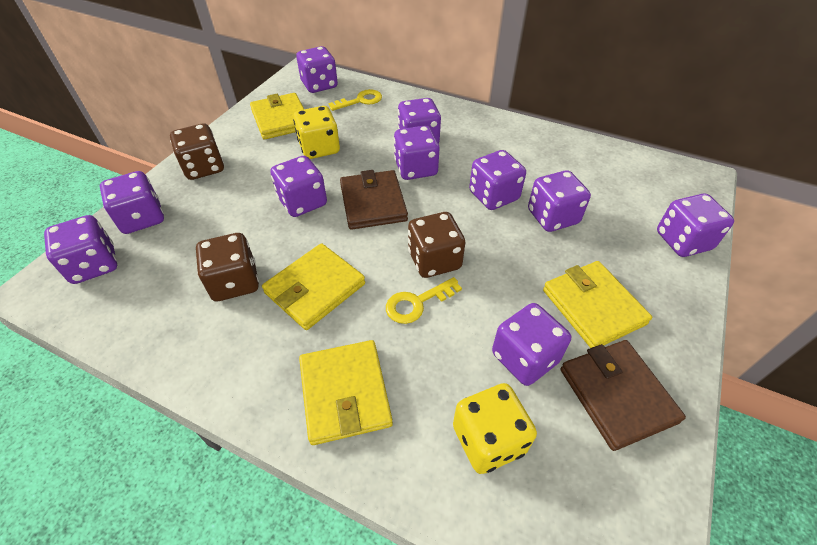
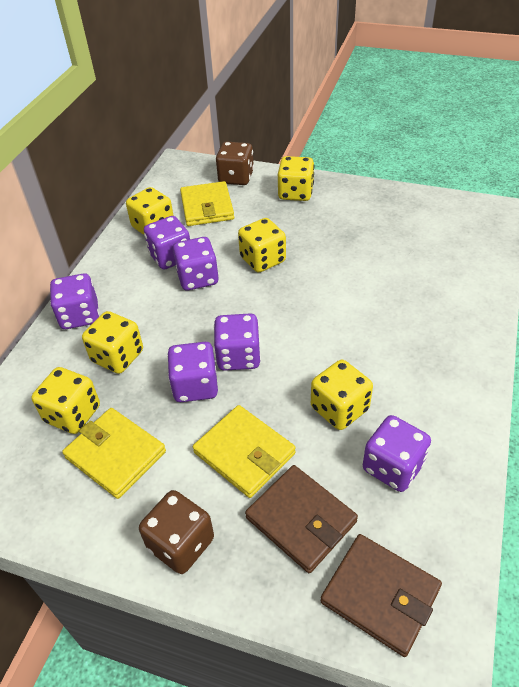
brown dice: 3 -> 2
purple dice: 10 -> 6
yellow dice: 2 -> 6
yellow key: 2 -> 0
yellow wallet: 4 -> 3

